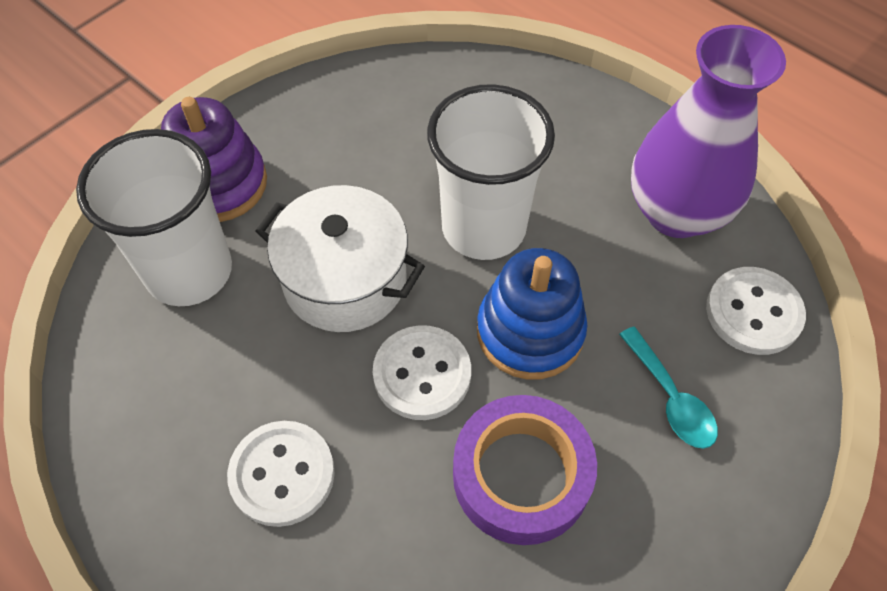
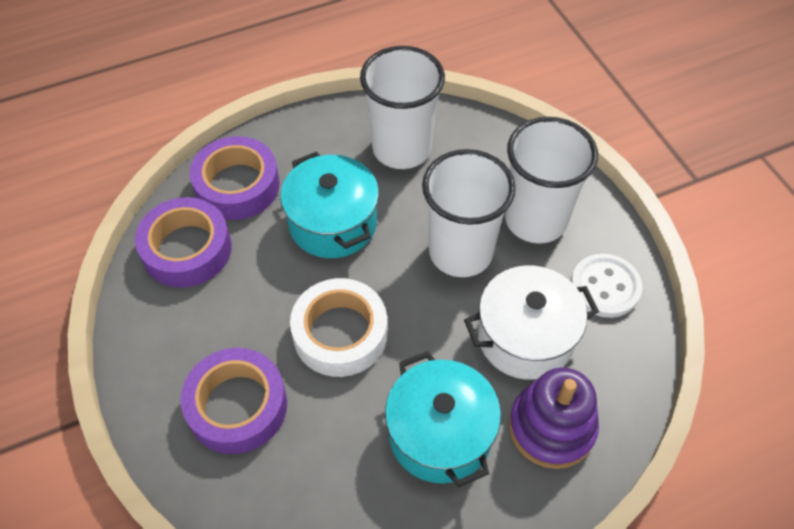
blue stacking toy: 1 -> 0
purple tape: 1 -> 3
purple vase: 1 -> 0
turquoise pot: 0 -> 2
turquoise spoon: 1 -> 0
white button: 3 -> 1
white cup: 2 -> 3
white tape: 0 -> 1

